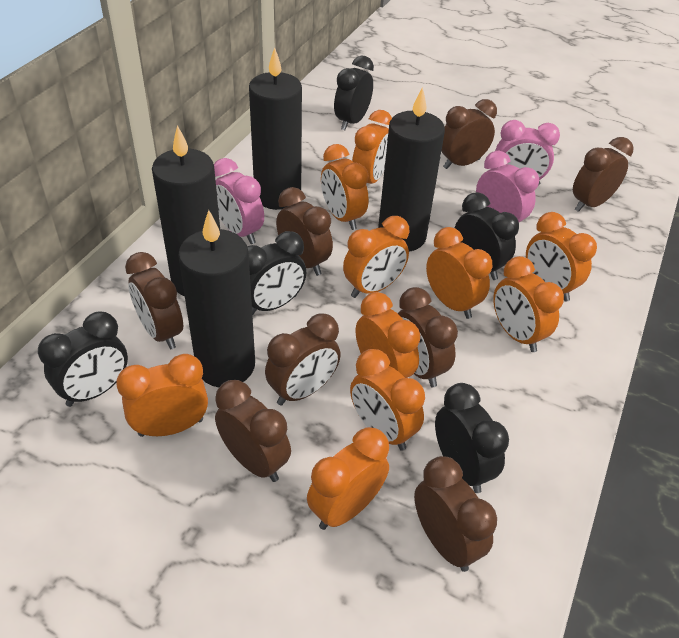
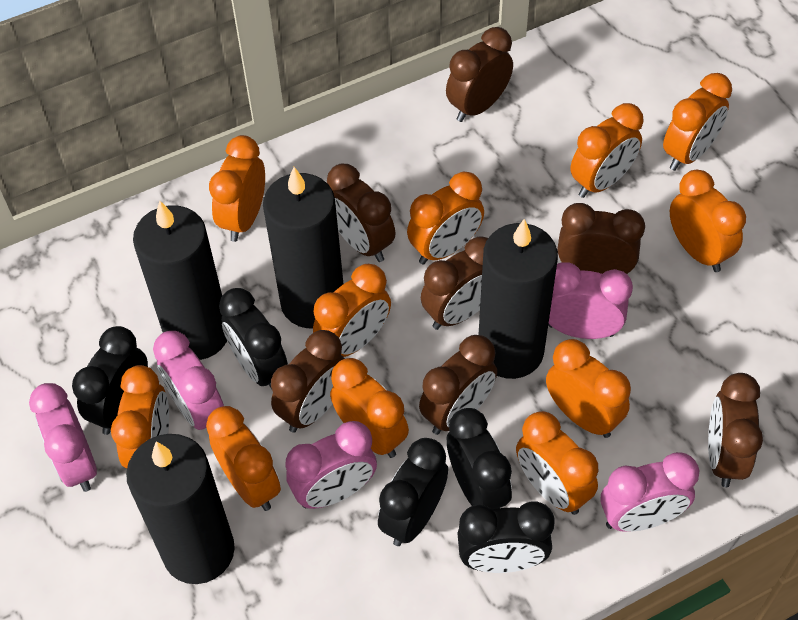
brown clock: 8 -> 7
orange clock: 10 -> 11
pink clock: 3 -> 5

